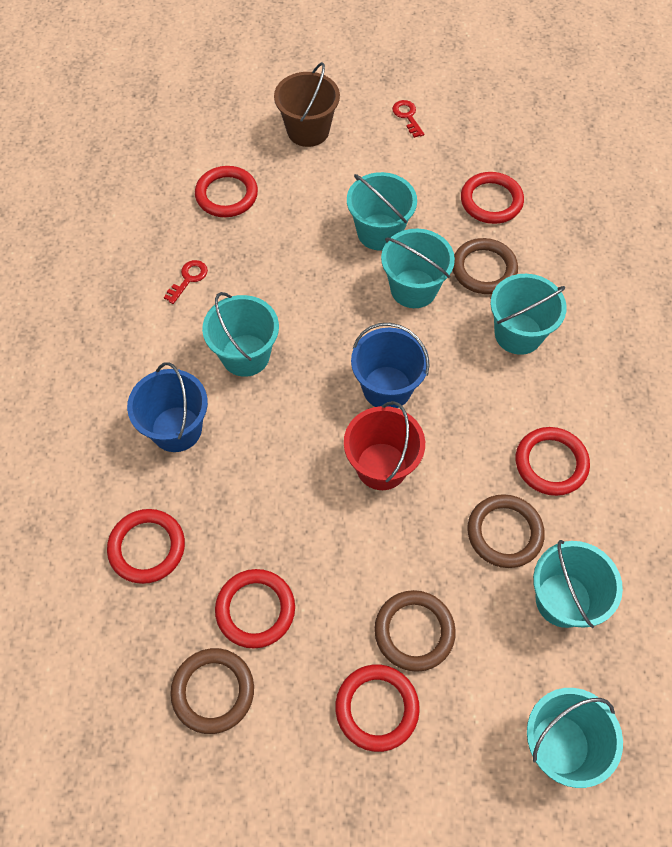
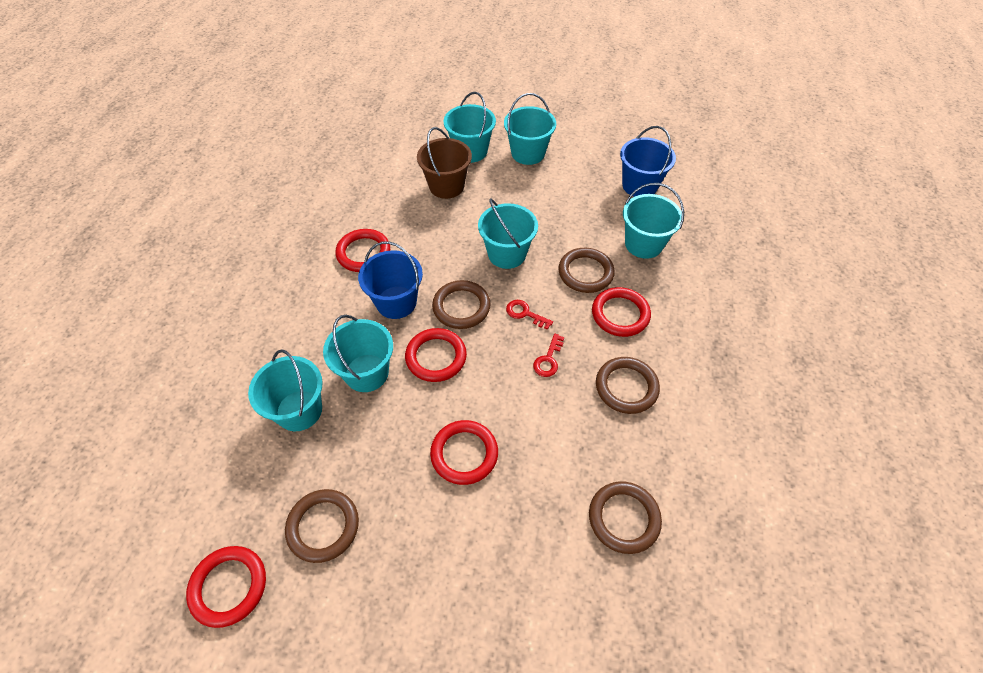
brown ring: 4 -> 5
red bucket: 1 -> 0
red ring: 6 -> 5

